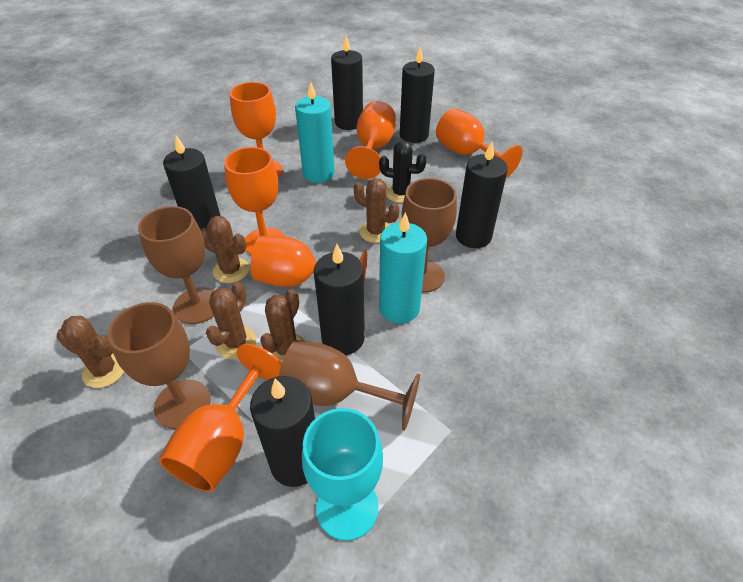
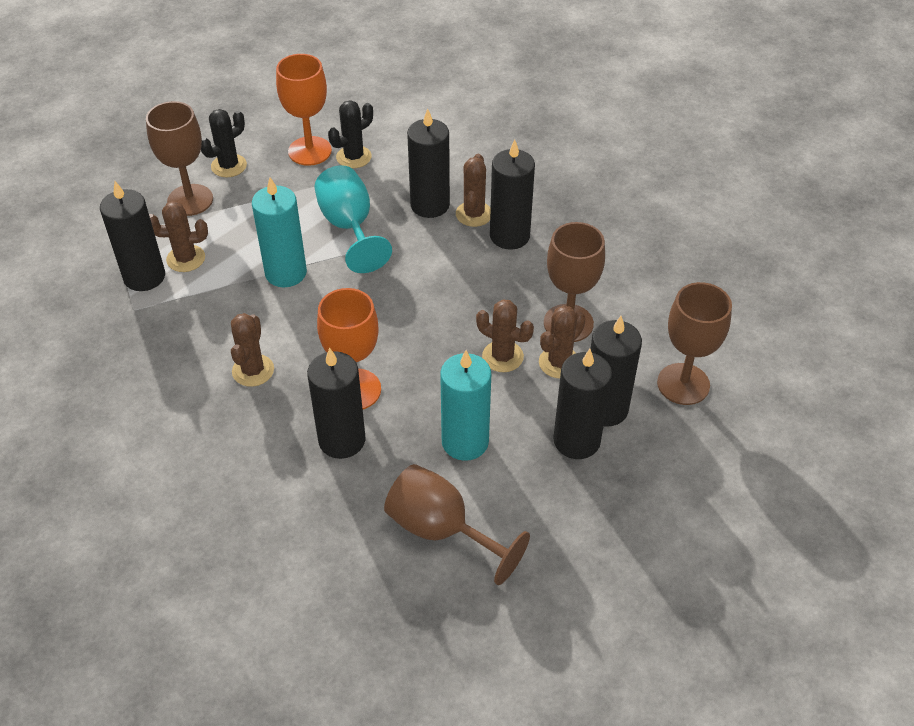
black cactus: 1 -> 2
orange goblet: 6 -> 2

